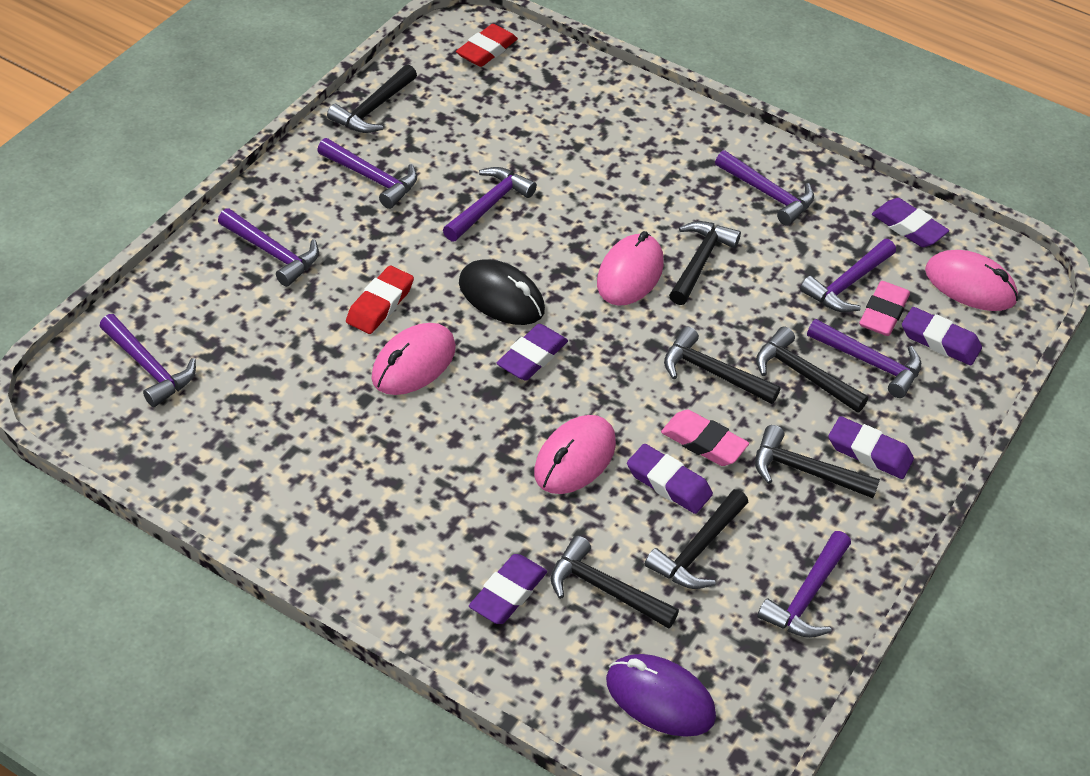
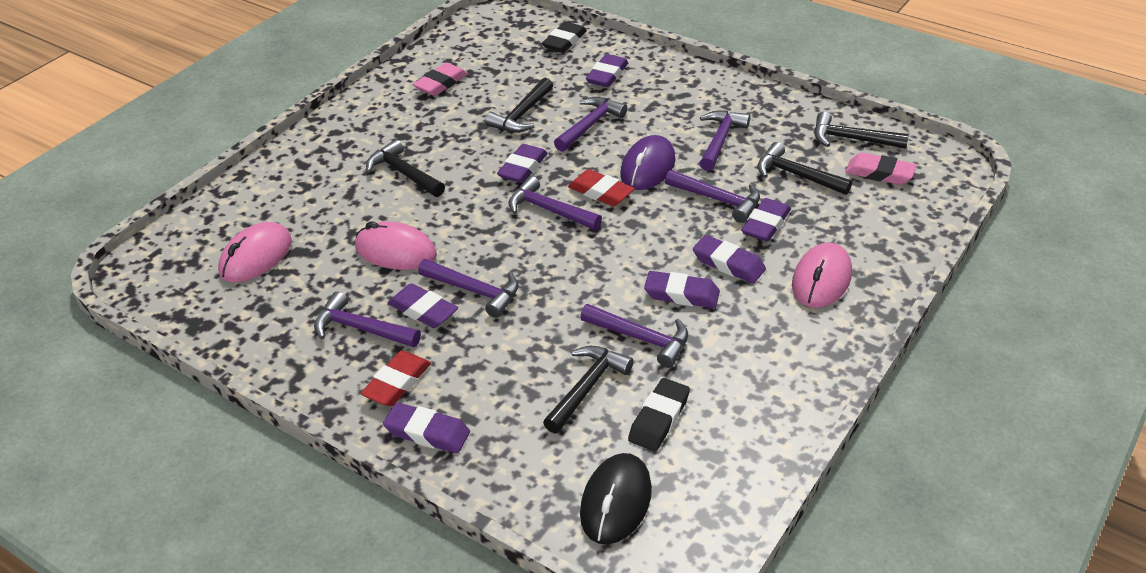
black eraser: 0 -> 2
black hammer: 7 -> 5
pink mouse: 4 -> 3
purple eraser: 6 -> 7
purple hammer: 8 -> 7

